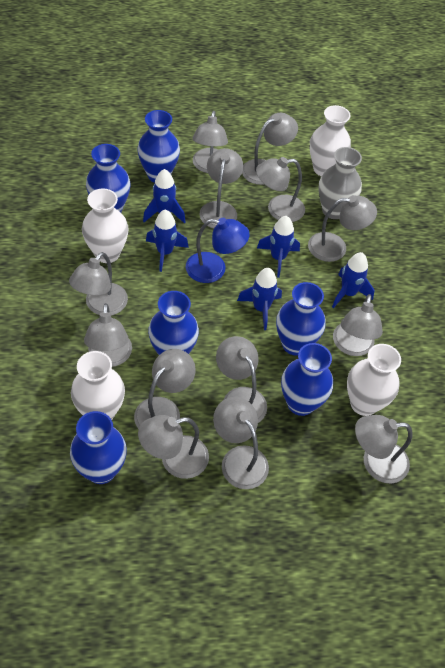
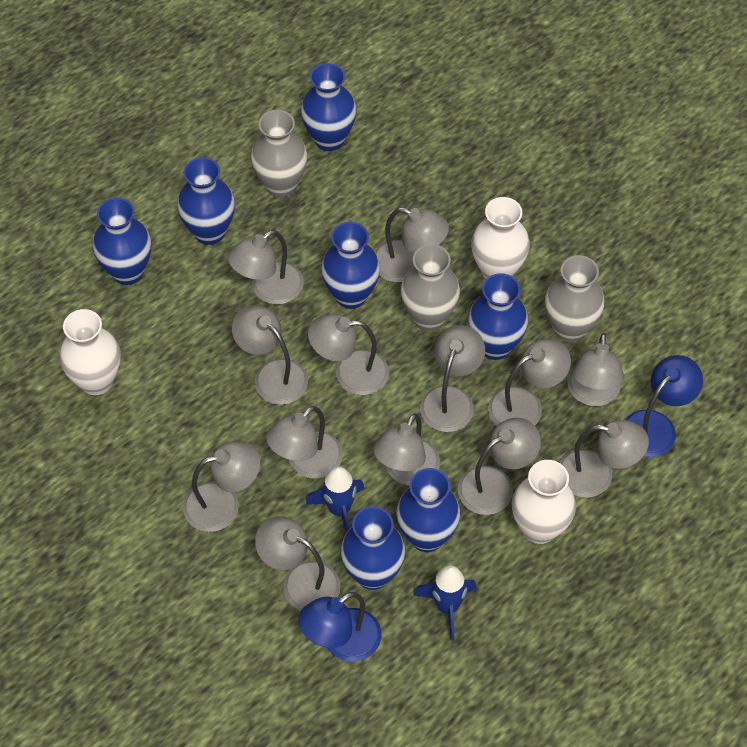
blue lamp: 1 -> 2
blue rocket: 5 -> 2
blue vase: 6 -> 7
grey vase: 1 -> 3
white vase: 4 -> 3

